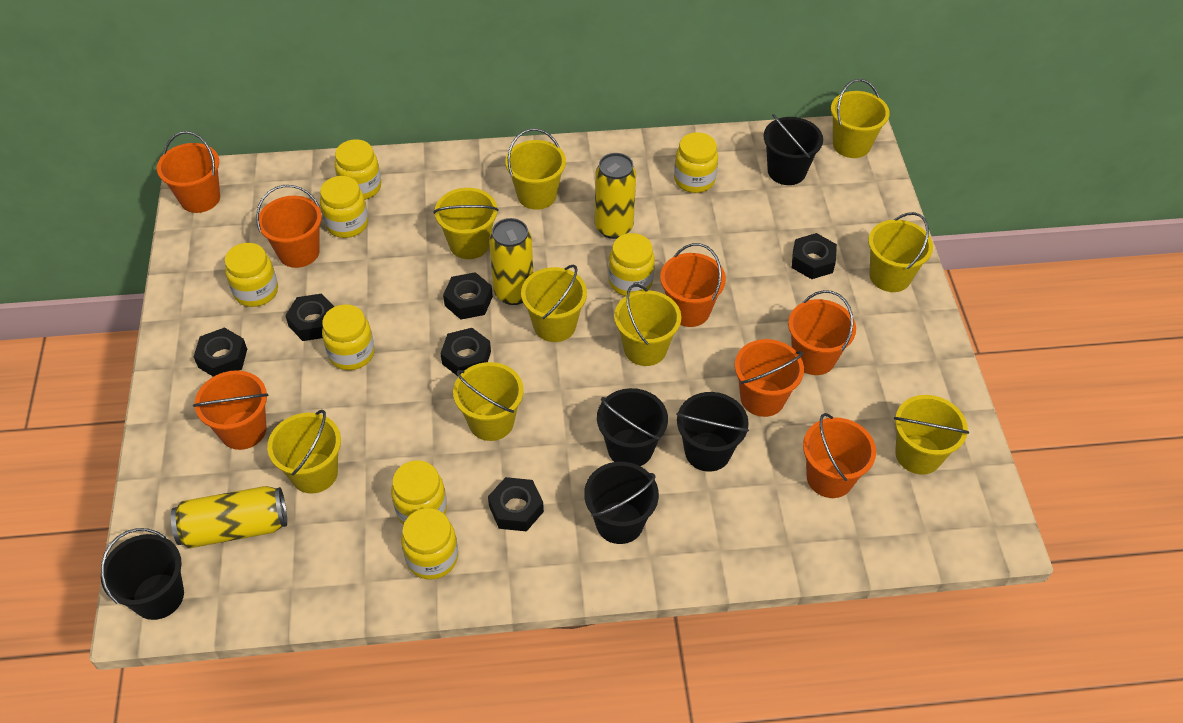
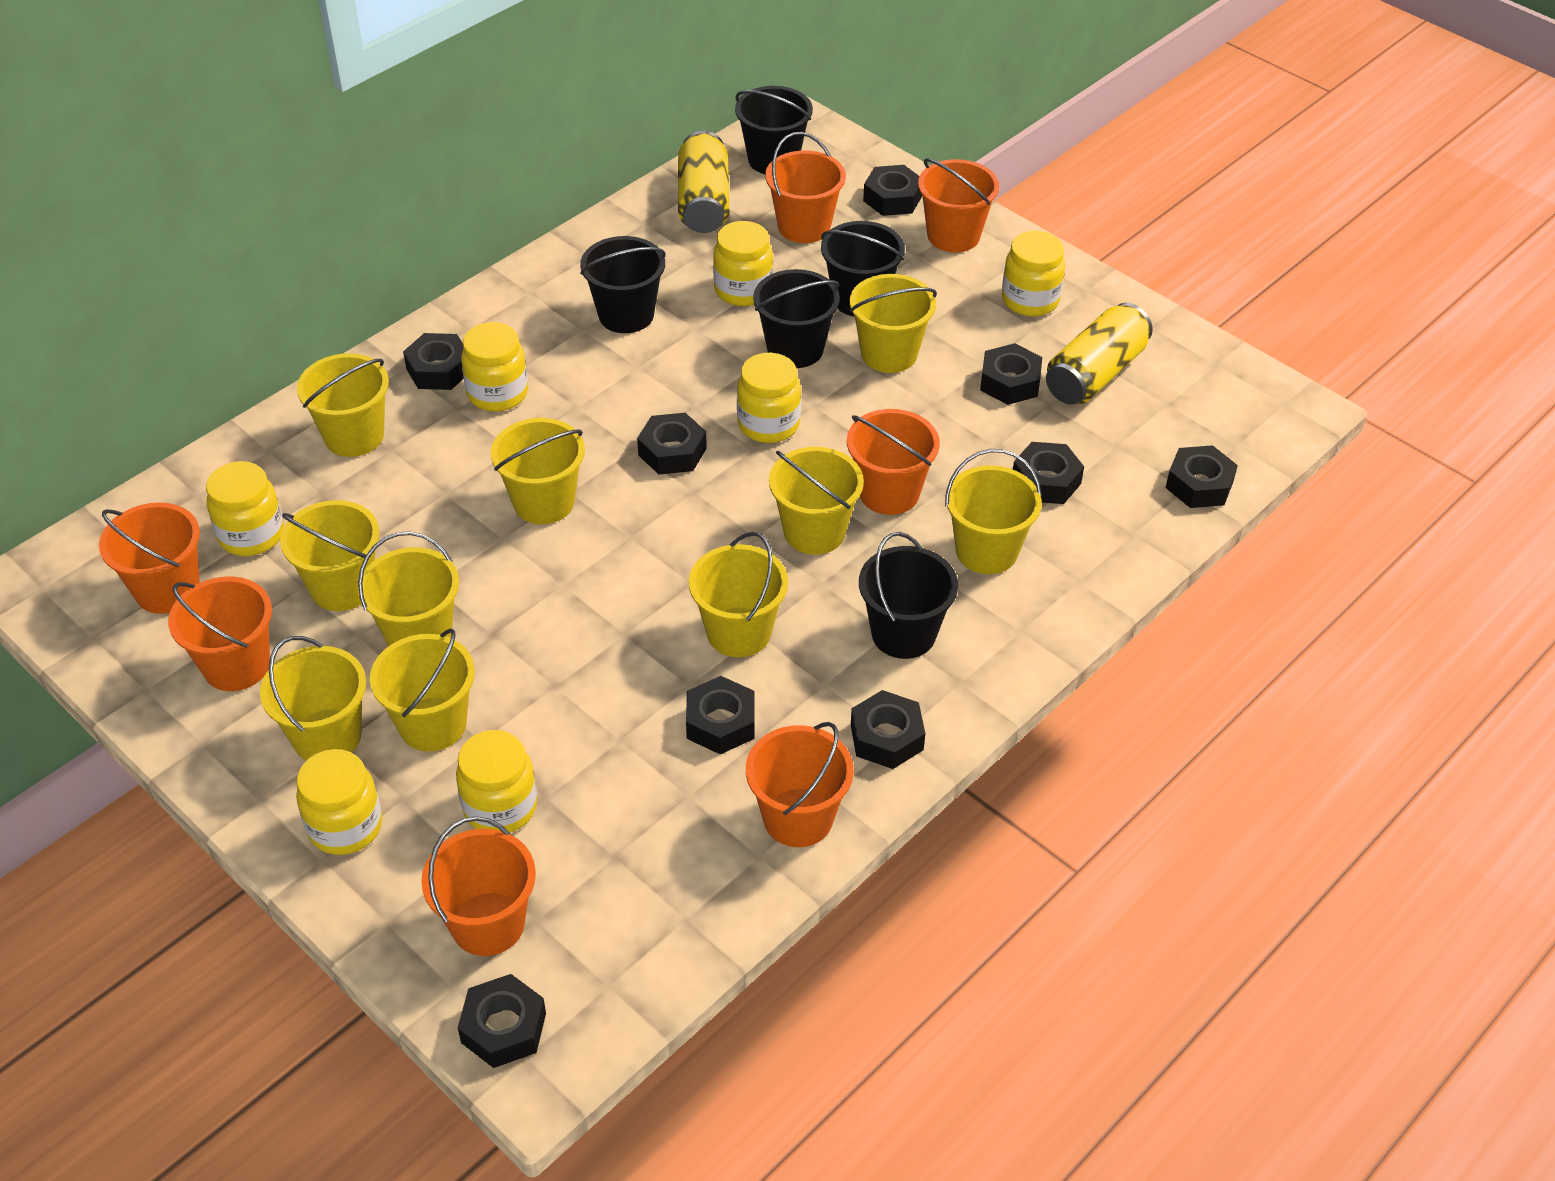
black nut: 6 -> 9
yellow bucket: 9 -> 10
yellow can: 3 -> 2
yellow jar: 8 -> 7

